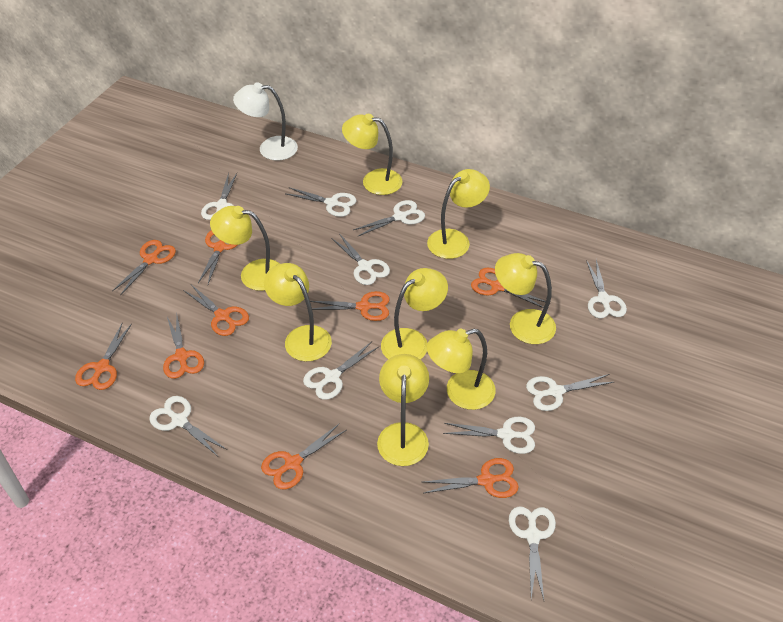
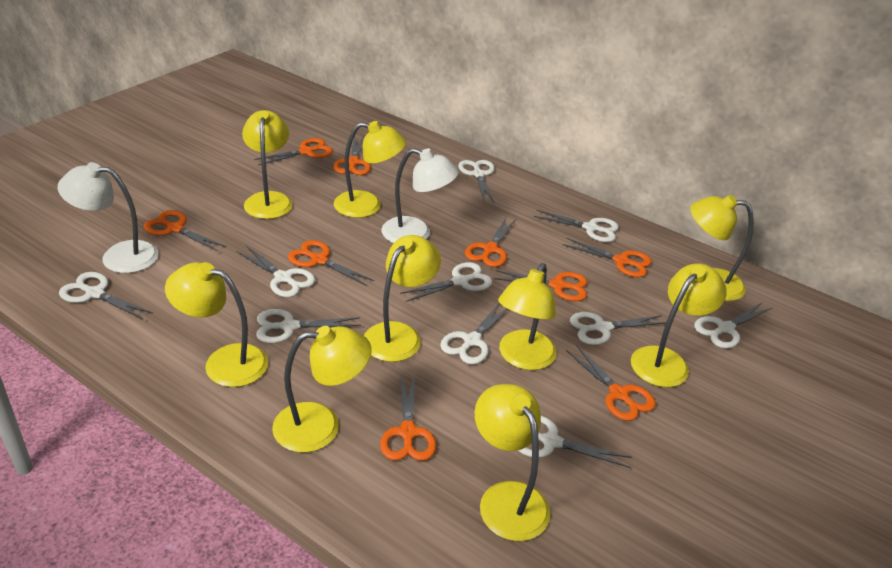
white lamp: 1 -> 2
yellow lamp: 8 -> 9

